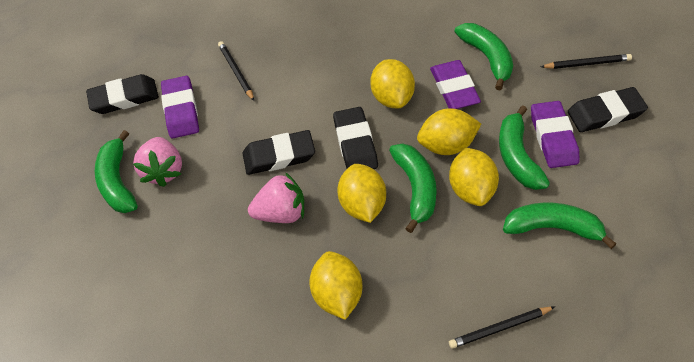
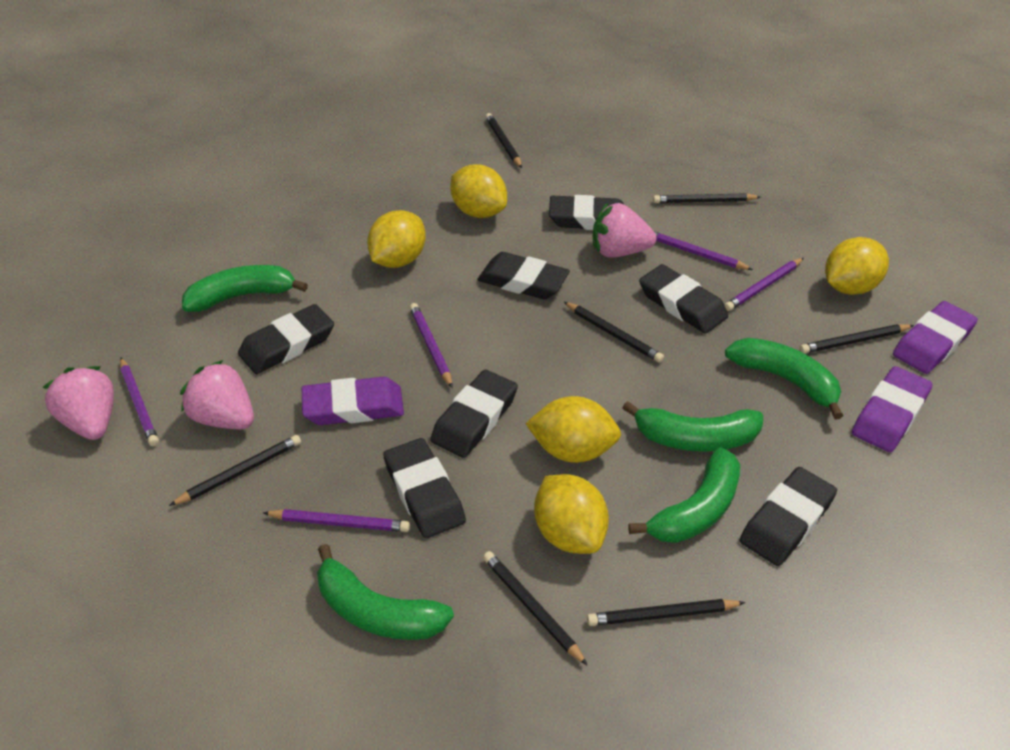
black eraser: 4 -> 7
black pencil: 3 -> 7
pink strawberry: 2 -> 3
purple pencil: 0 -> 5

